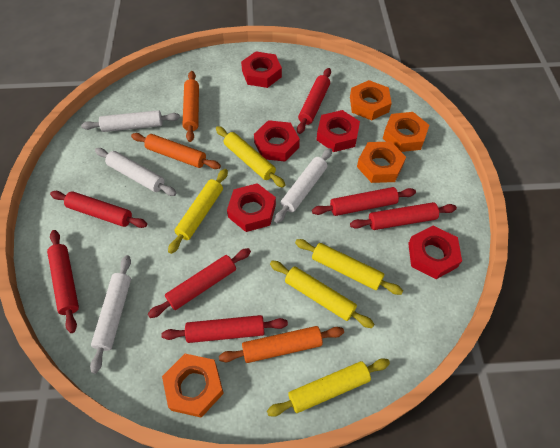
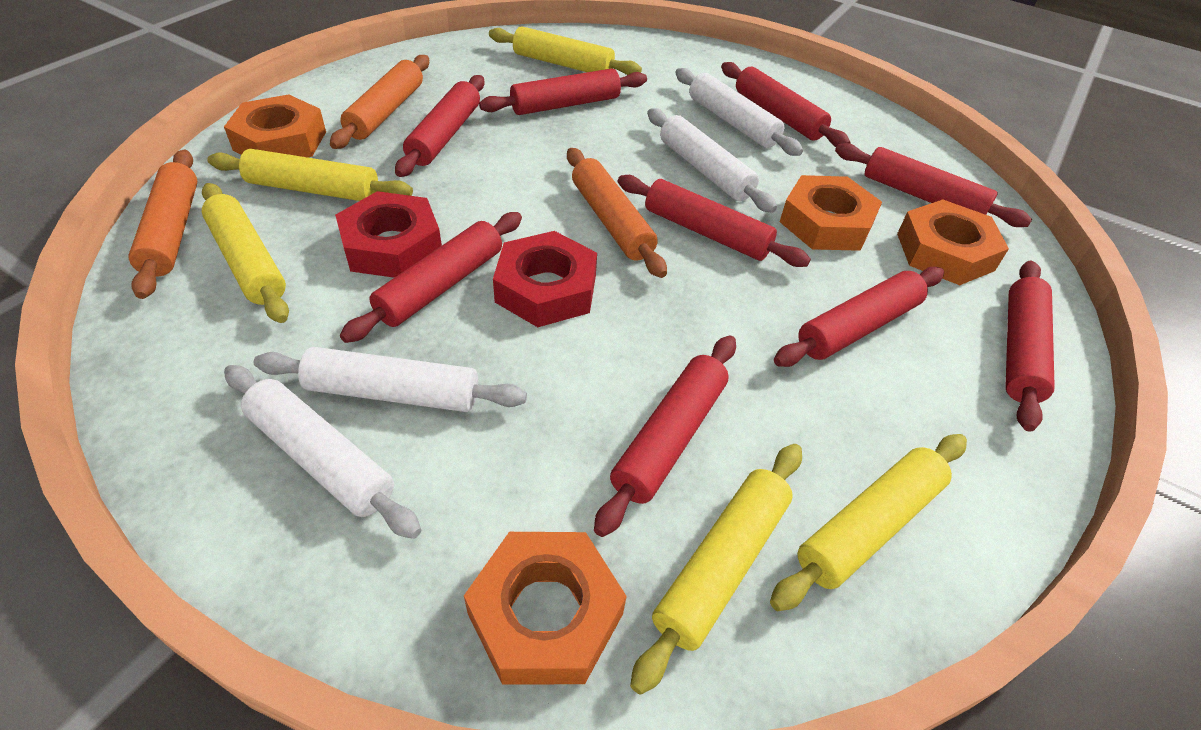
red nut: 5 -> 2
red rolling pin: 7 -> 9

